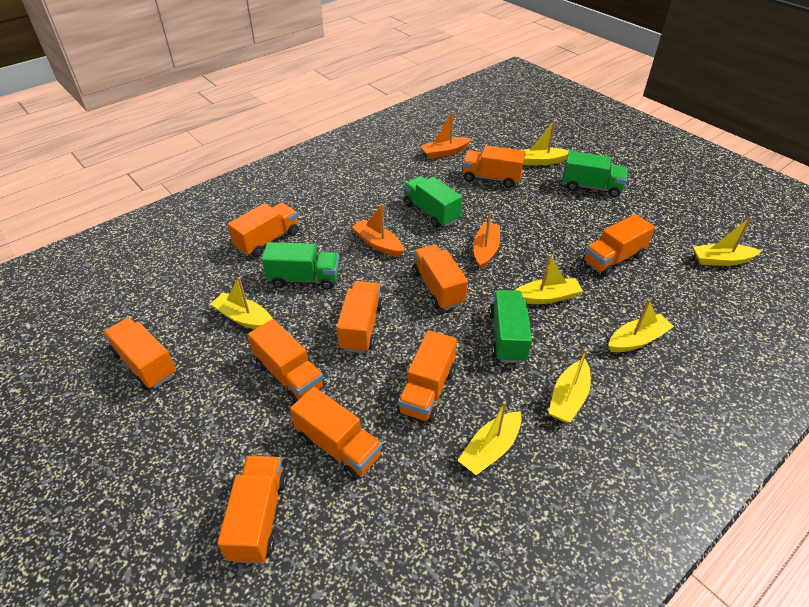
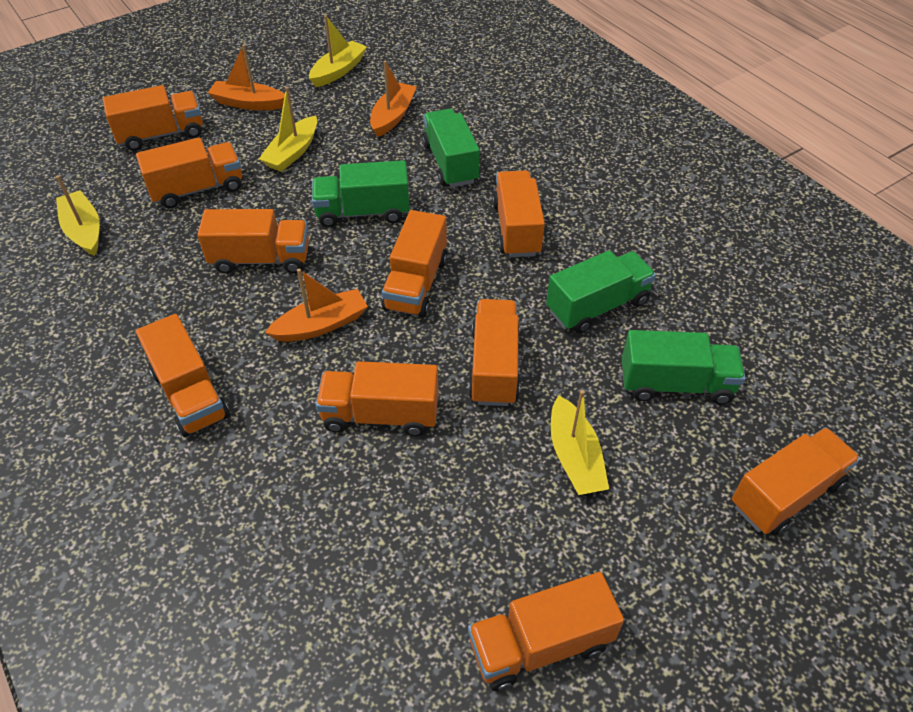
yellow boat: 7 -> 4

